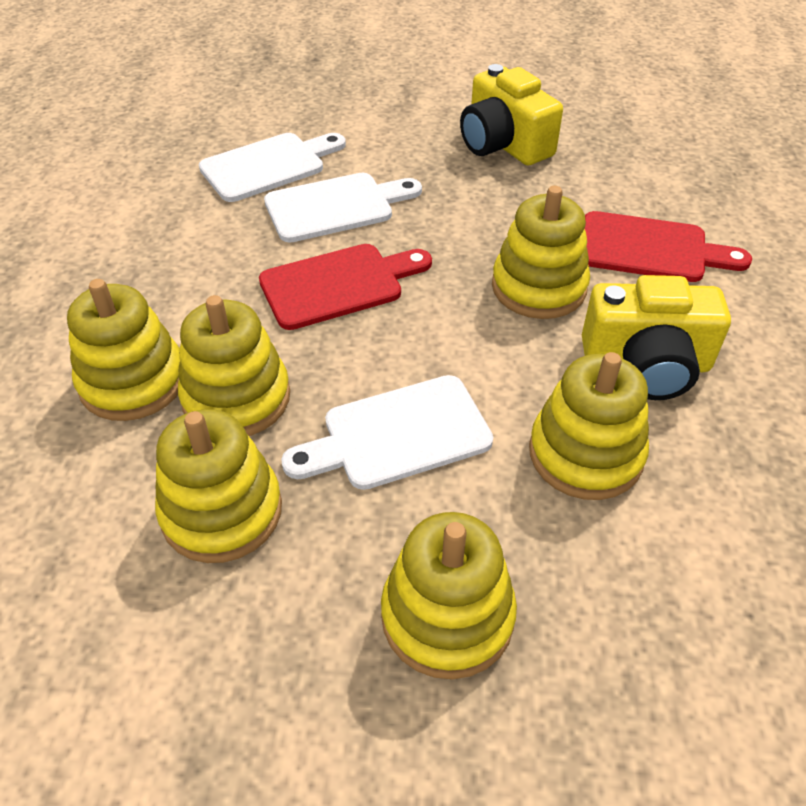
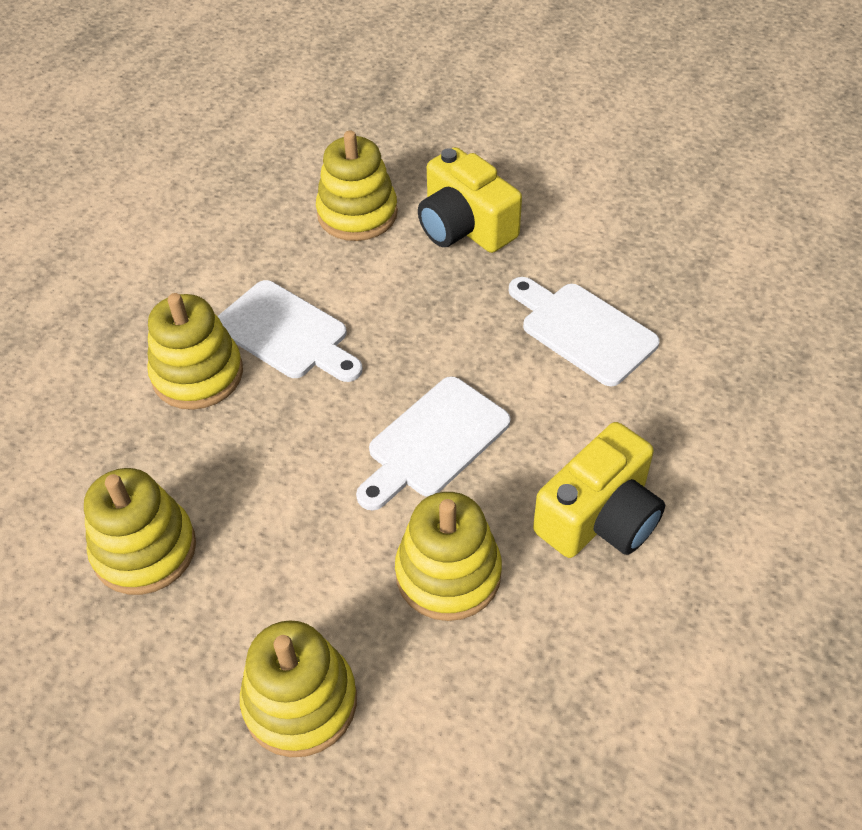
red cutting board: 2 -> 0
yellow stacking toy: 6 -> 5

